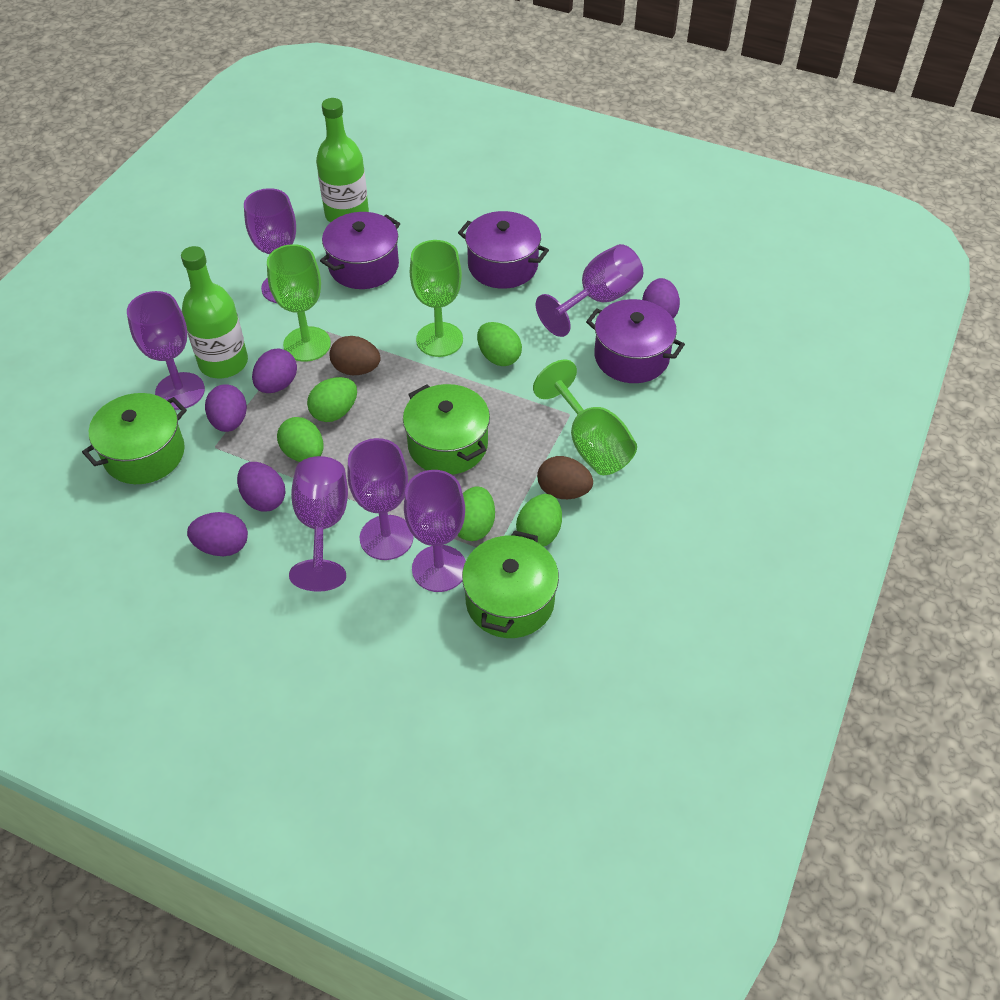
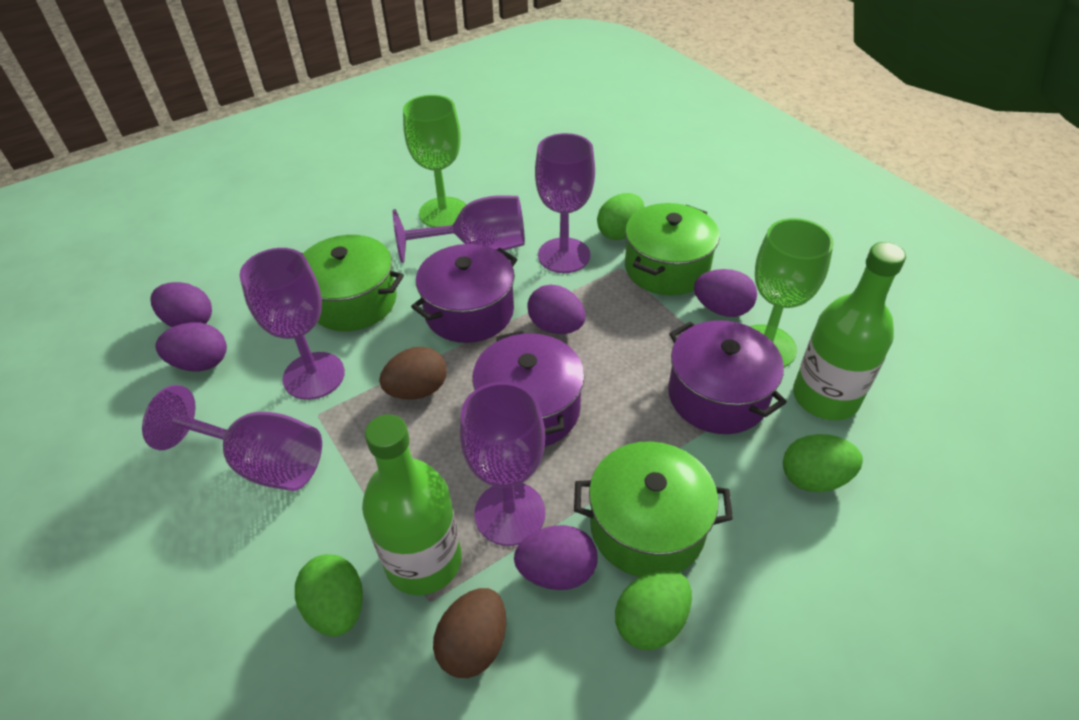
green egg: 5 -> 4
green goblet: 3 -> 2
purple goblet: 6 -> 5

